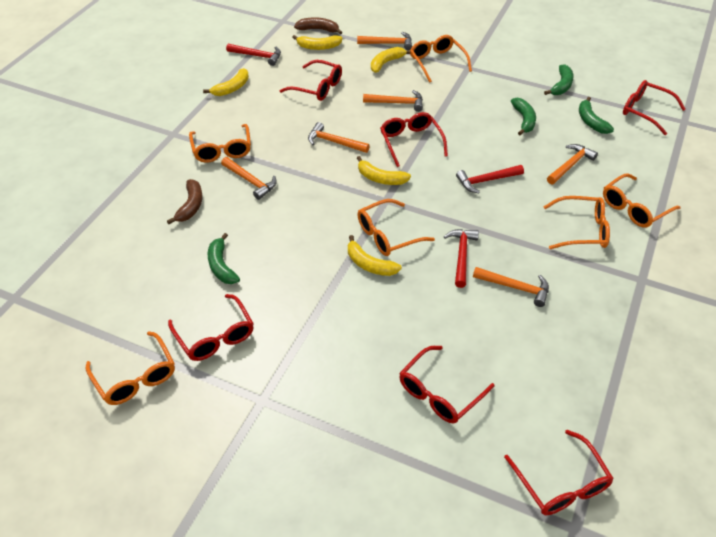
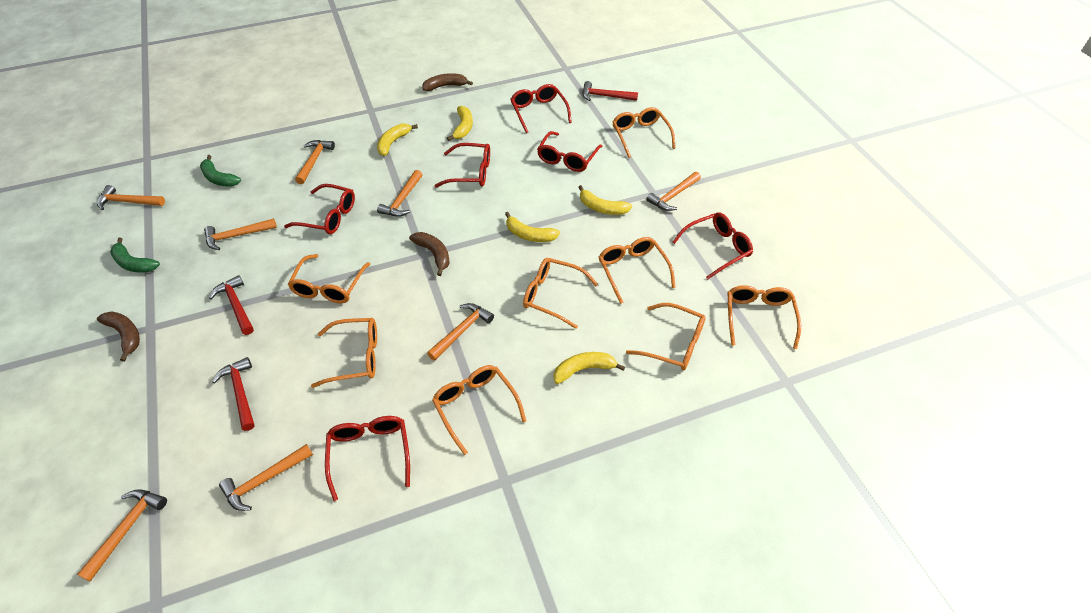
brown banana: 2 -> 3
green banana: 4 -> 2
orange glasses: 6 -> 8
orange hammer: 6 -> 8

